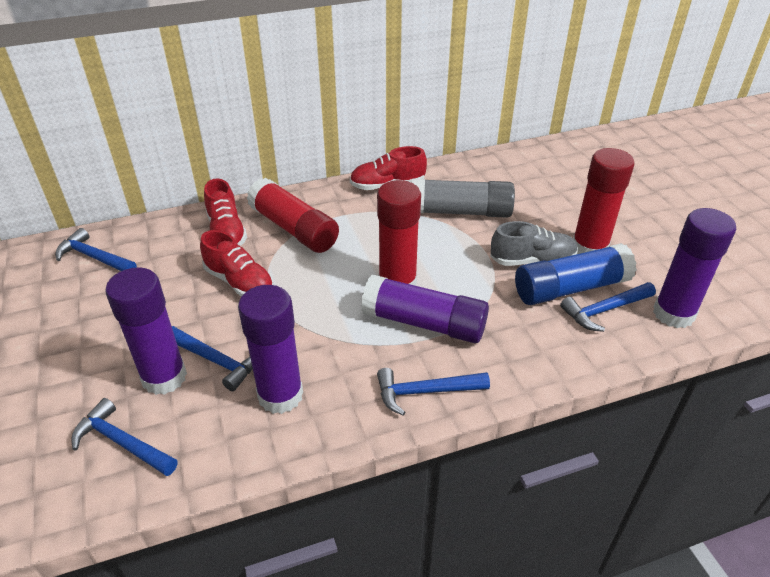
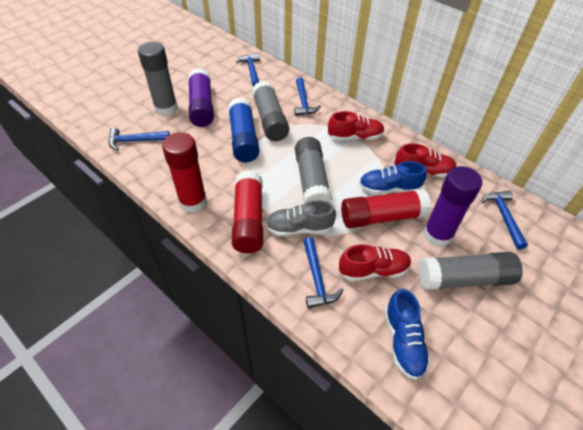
blue shoe: 0 -> 2
grey glue stick: 1 -> 4
purple glue stick: 4 -> 2

